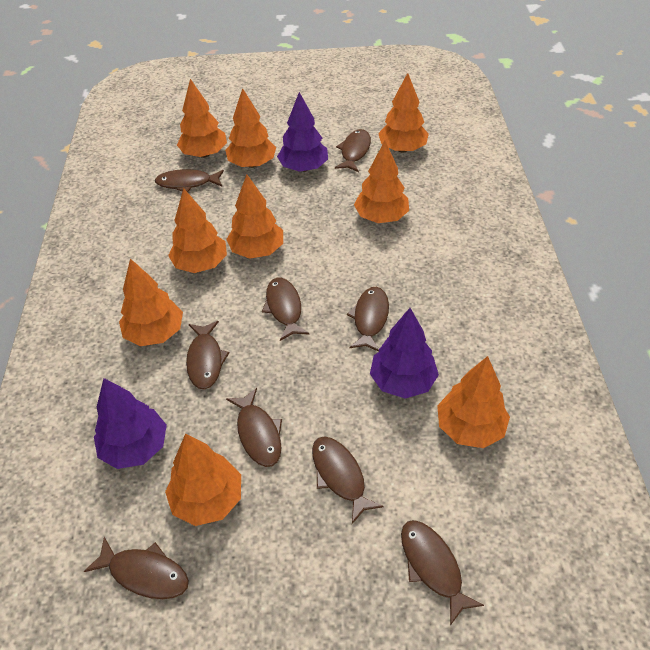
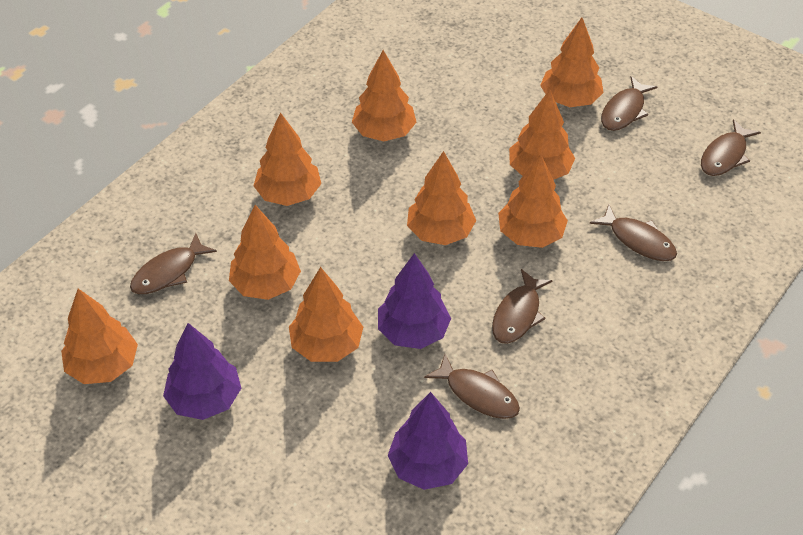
brown fish: 9 -> 6

